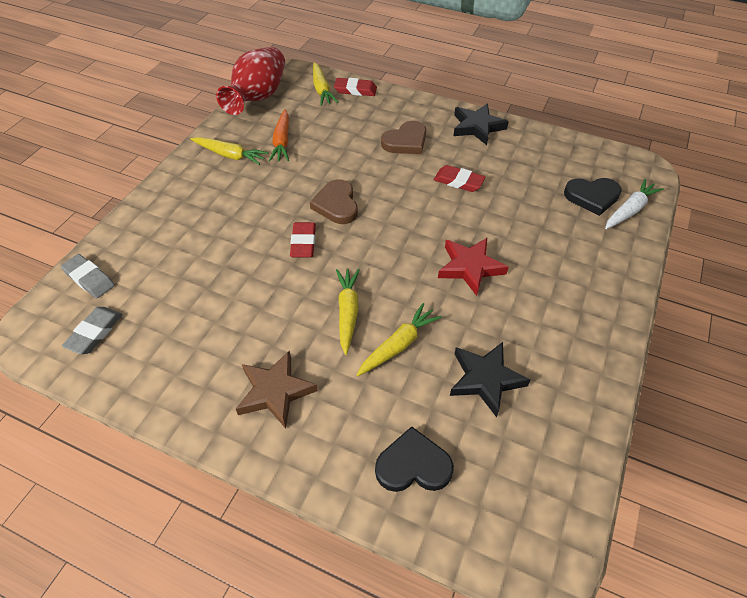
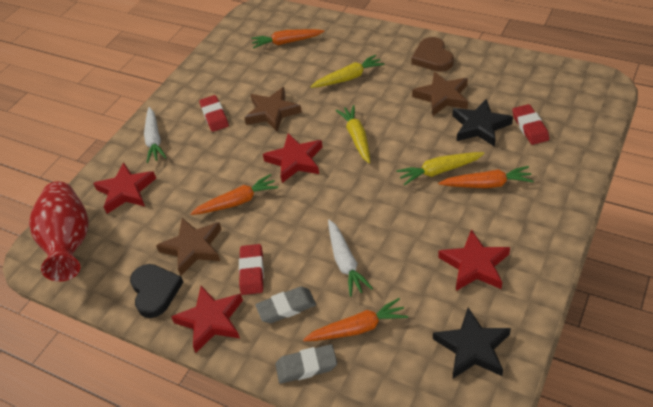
black heart: 2 -> 1
brown heart: 2 -> 1
brown star: 1 -> 3
orange carrot: 1 -> 4
red star: 1 -> 4
white carrot: 1 -> 2
yellow carrot: 4 -> 3

